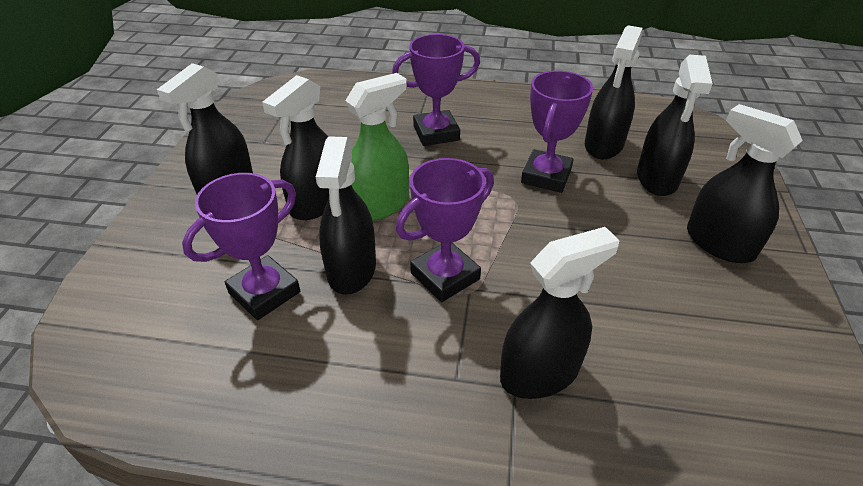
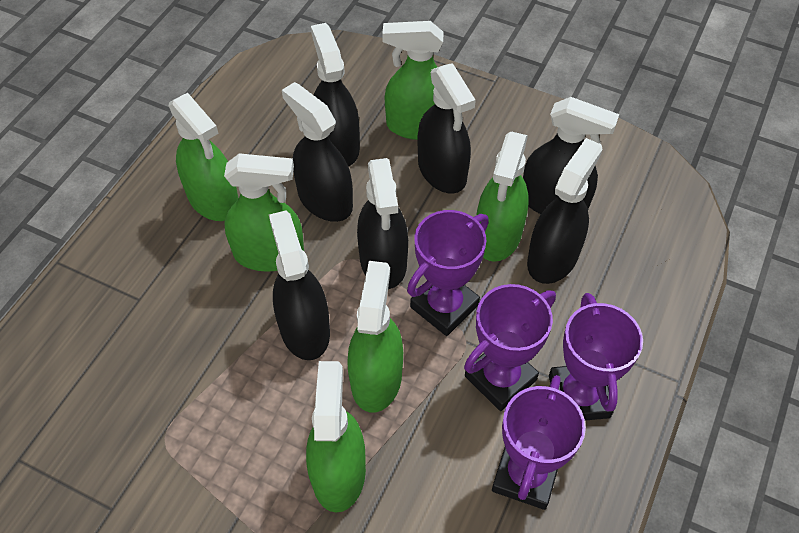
green spray bottle: 1 -> 6

